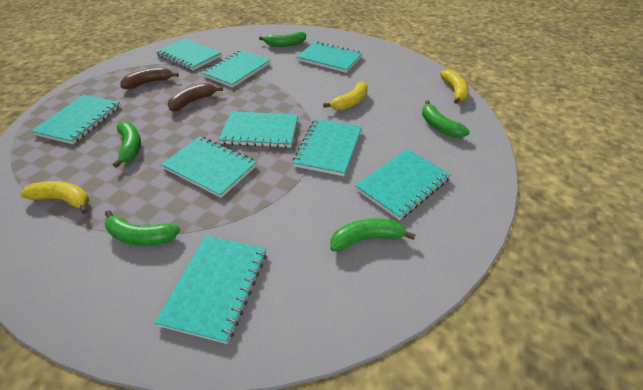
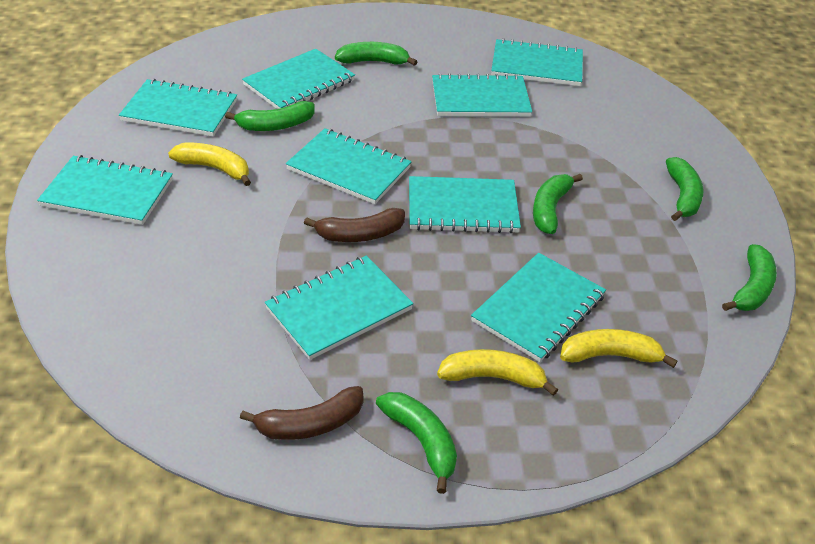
green banana: 5 -> 6

